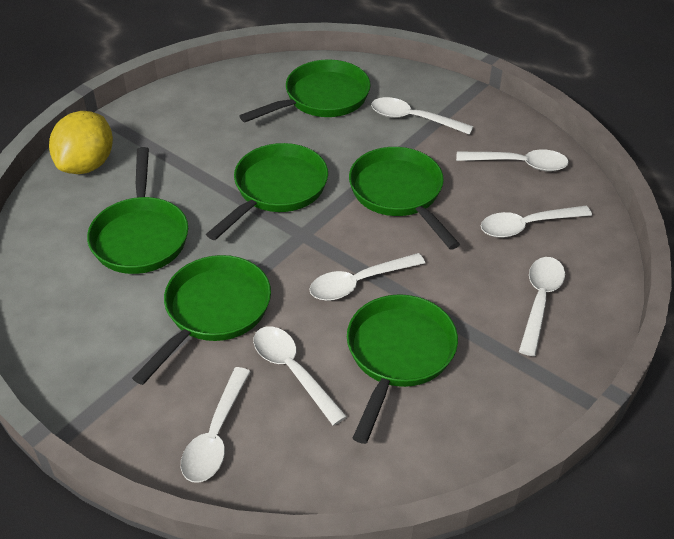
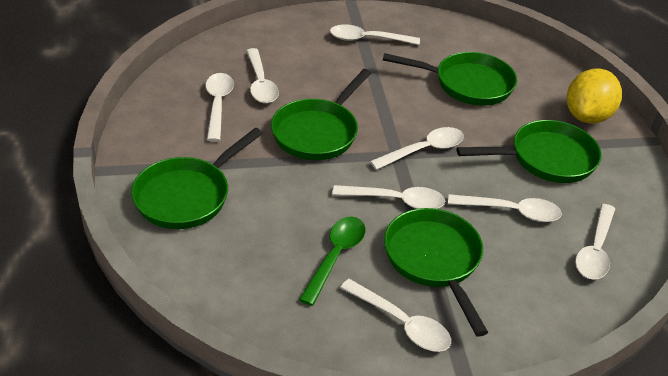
green pan: 6 -> 5
green spoon: 0 -> 1
white spoon: 7 -> 8

